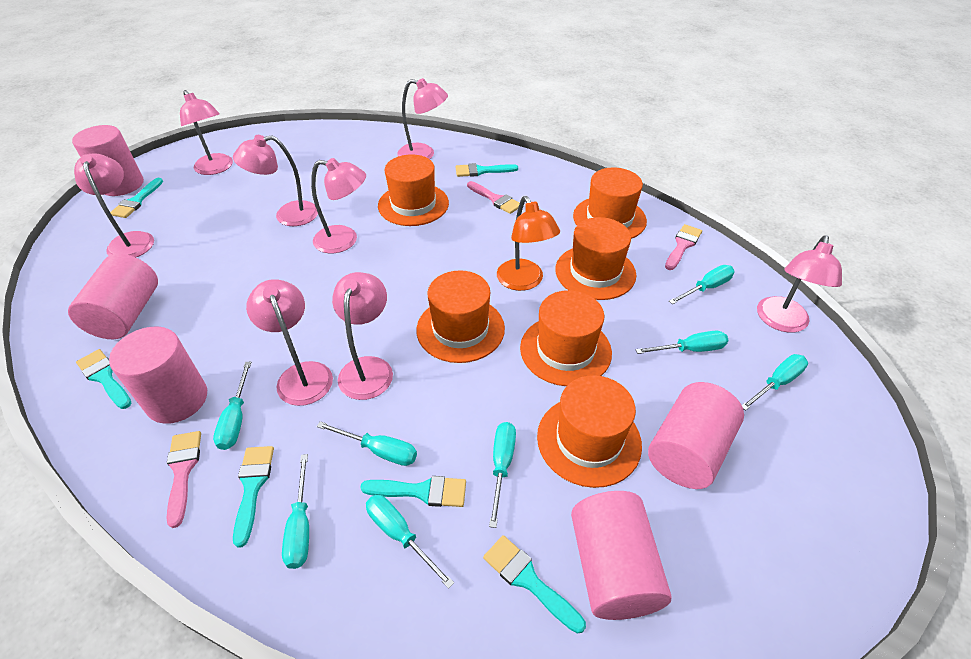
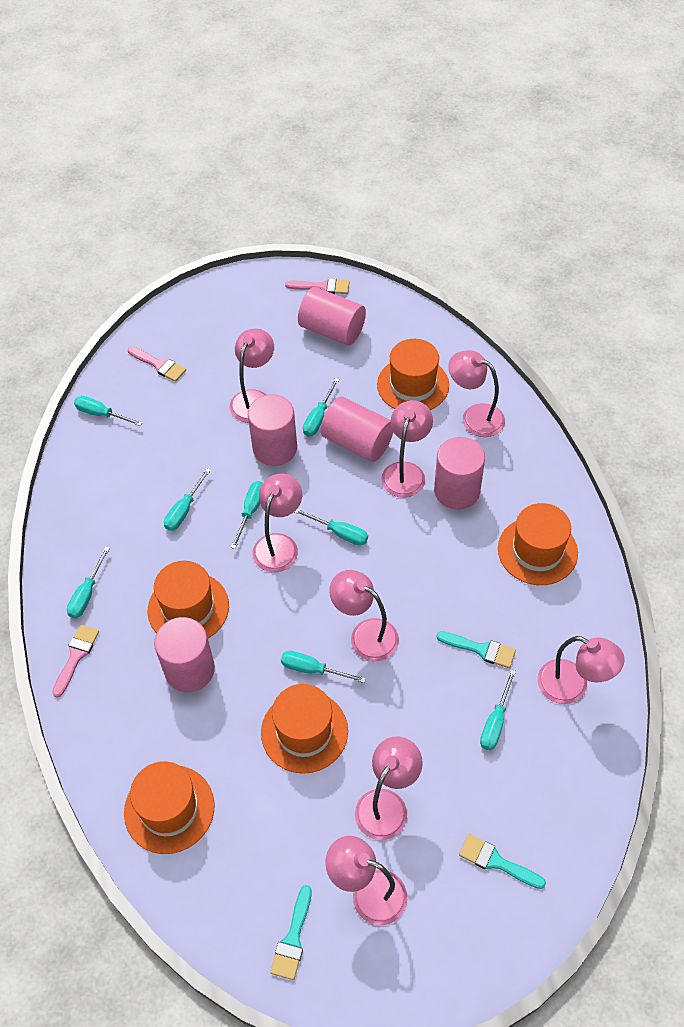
orange hat: 6 -> 5
orange lamp: 1 -> 0
turquoise brush: 6 -> 3

